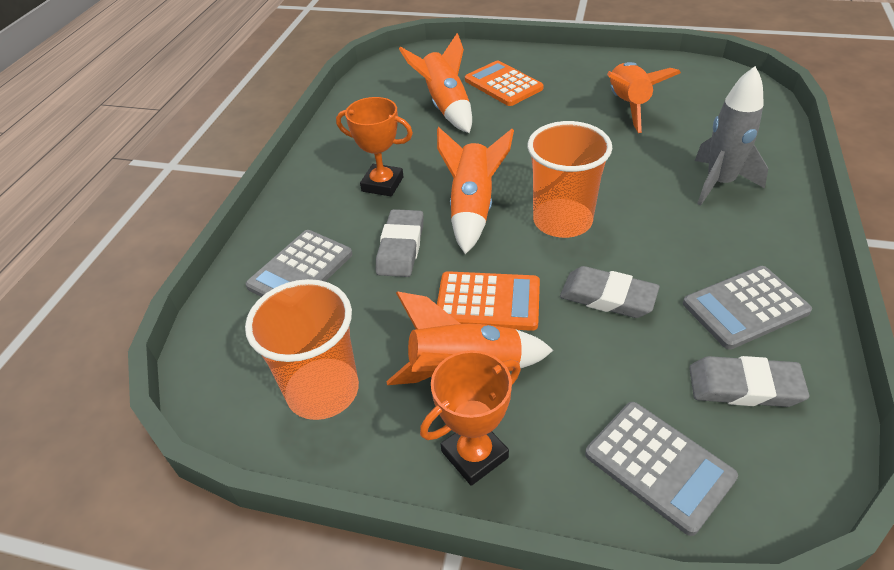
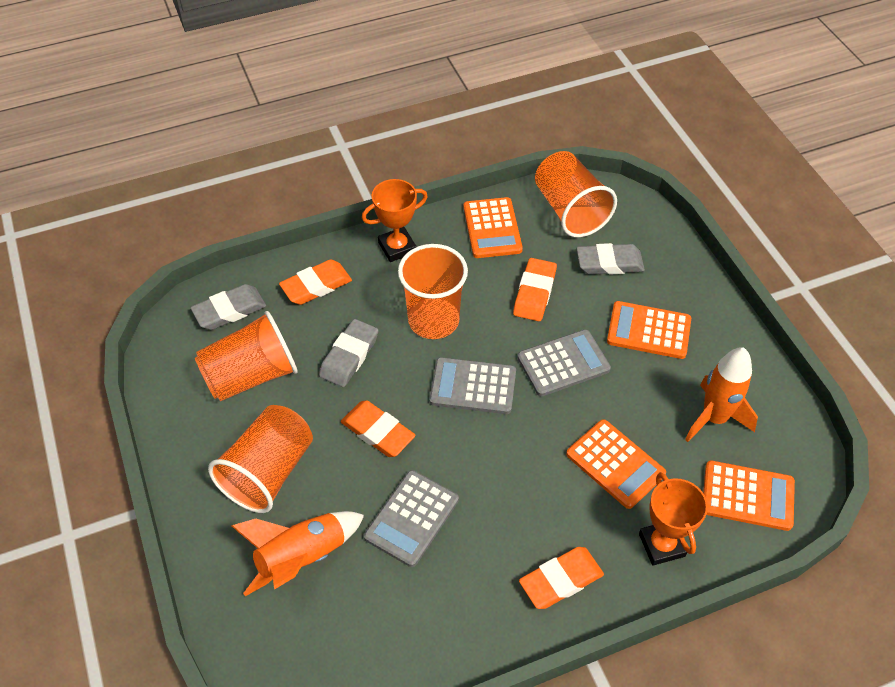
grey rocket: 1 -> 0
orange calculator: 2 -> 4
orange cup: 2 -> 4
orange eraser: 0 -> 4
orange rocket: 4 -> 2

